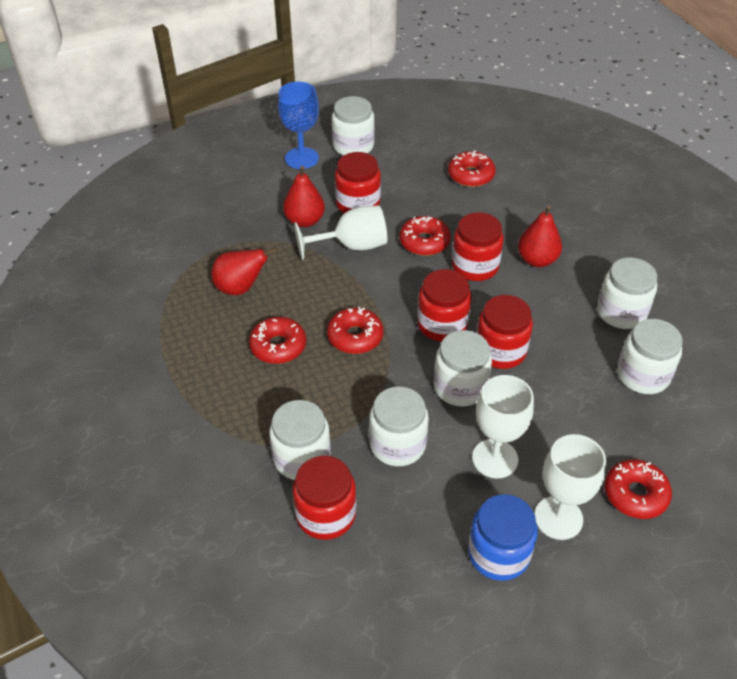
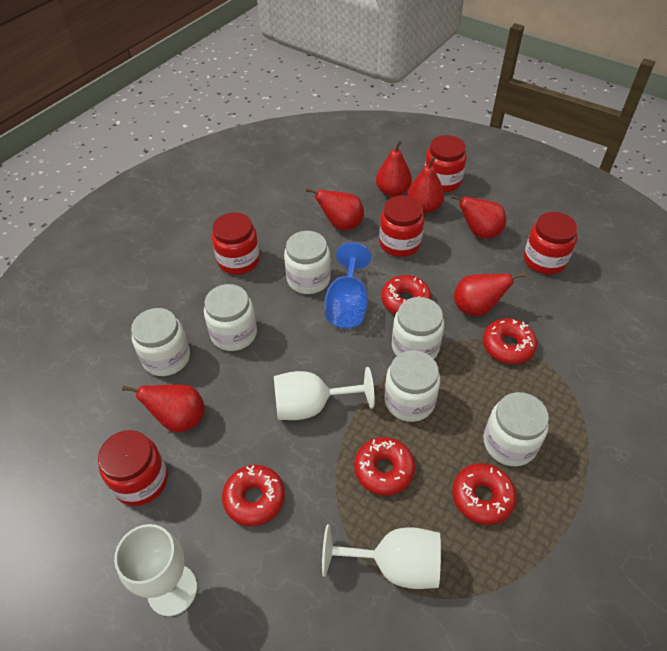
blue jar: 1 -> 0
red pear: 3 -> 6

